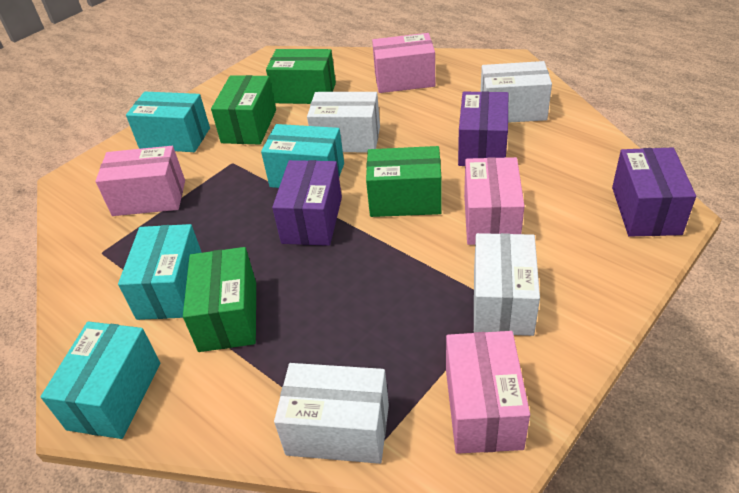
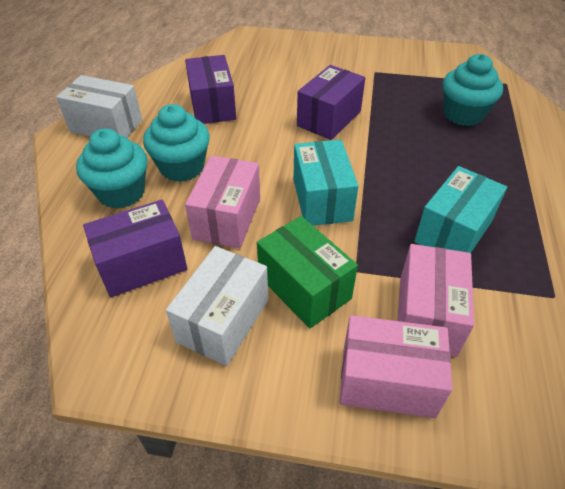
green box: 4 -> 1
pink box: 4 -> 3
turquoise box: 4 -> 2
turquoise cupcake: 0 -> 3
white box: 4 -> 2

